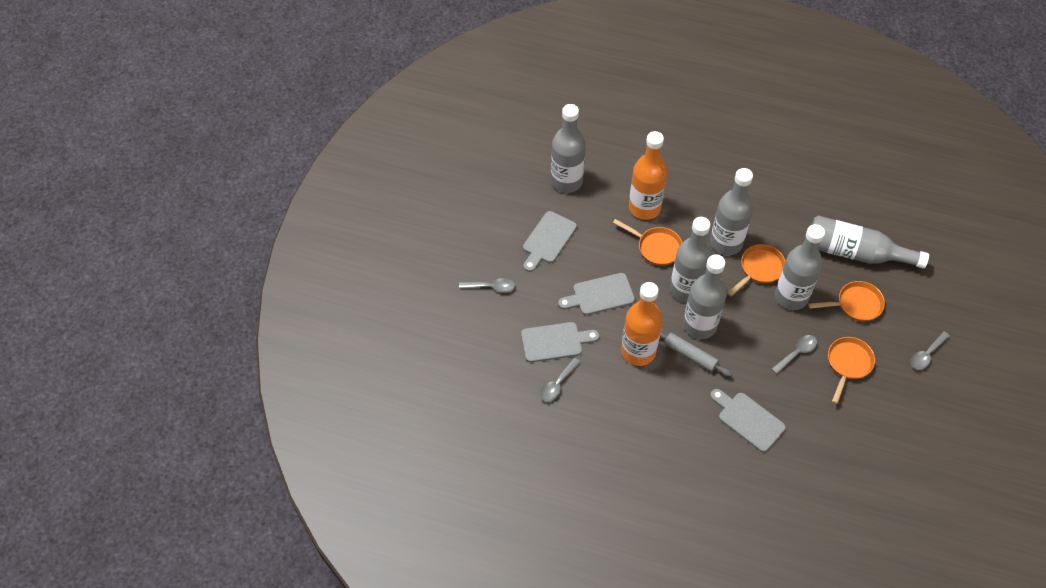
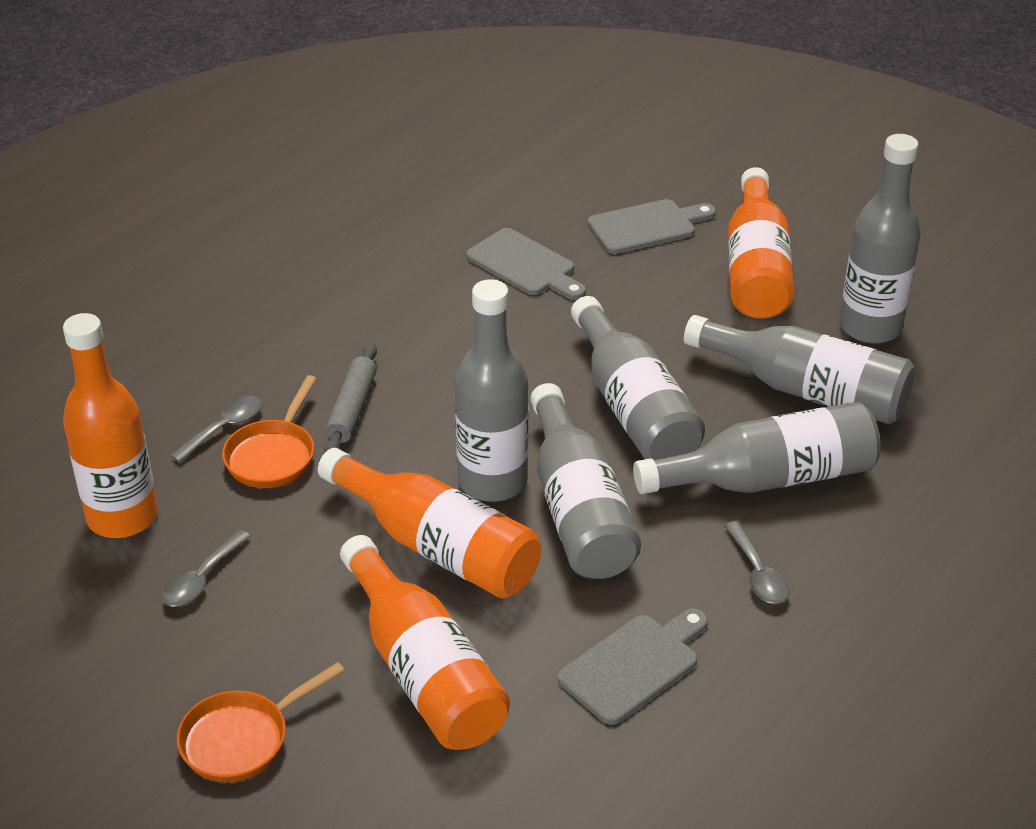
grey cutting board: 4 -> 3
grey spoon: 4 -> 3
orange bottle: 2 -> 4
orange pan: 4 -> 2

